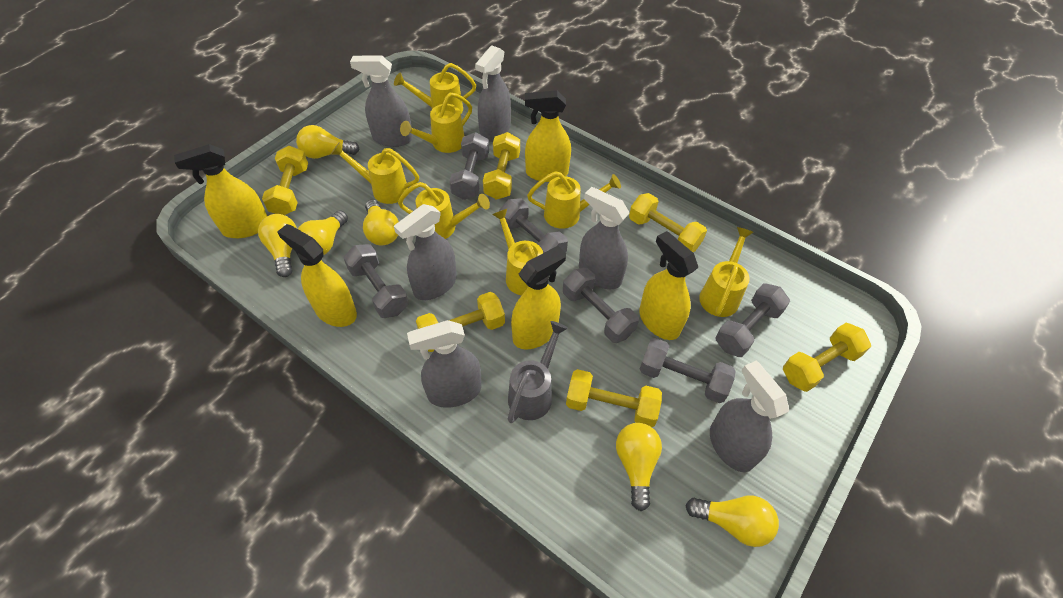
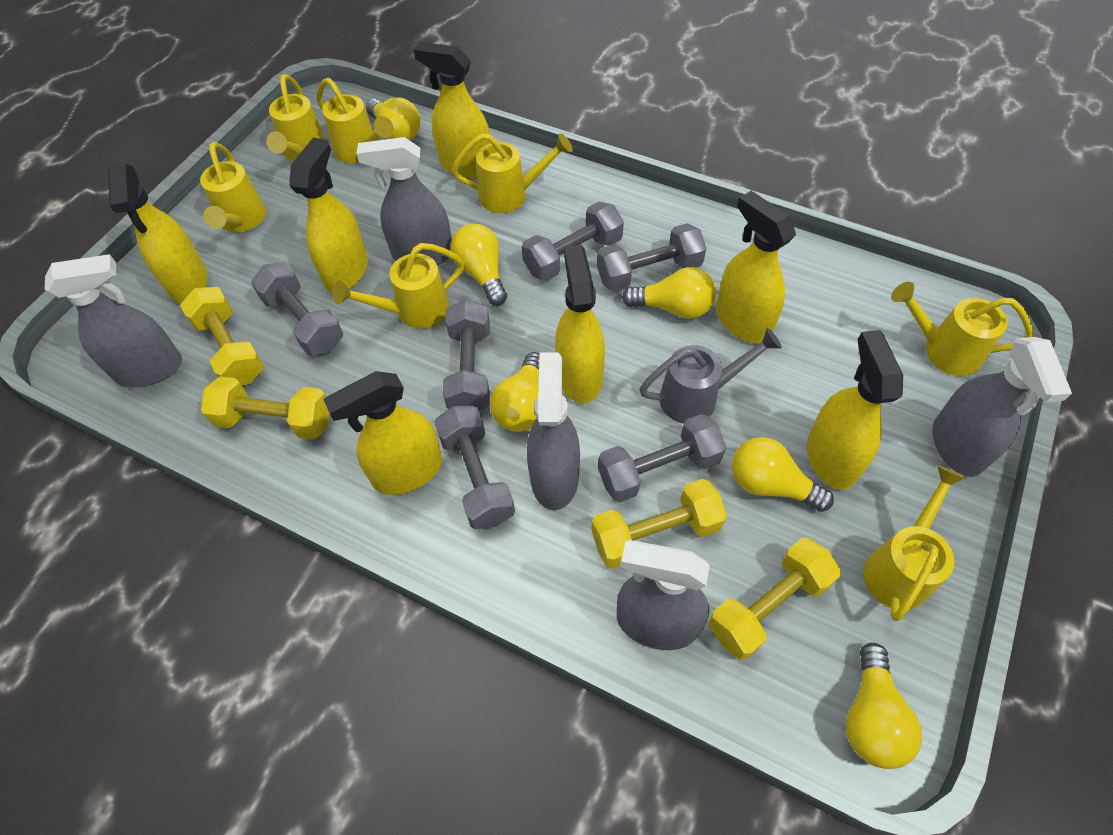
grey spray bottle: 6 -> 5
yellow dumbbell: 6 -> 4
yellow spray bottle: 5 -> 7

